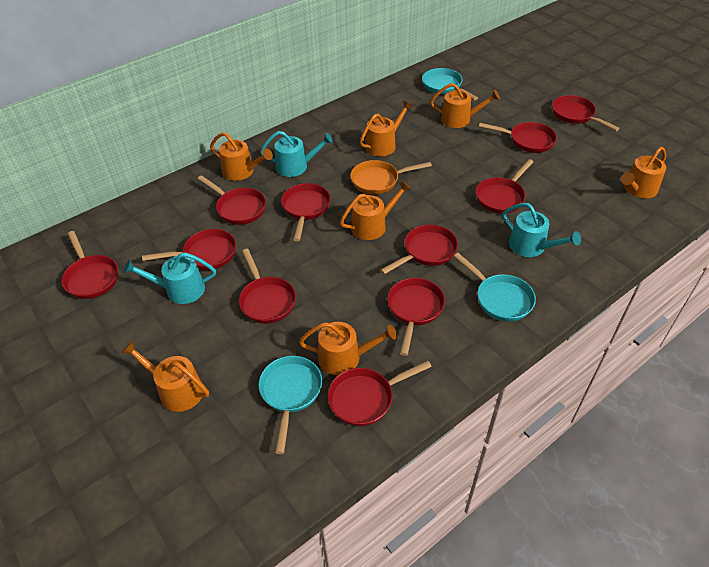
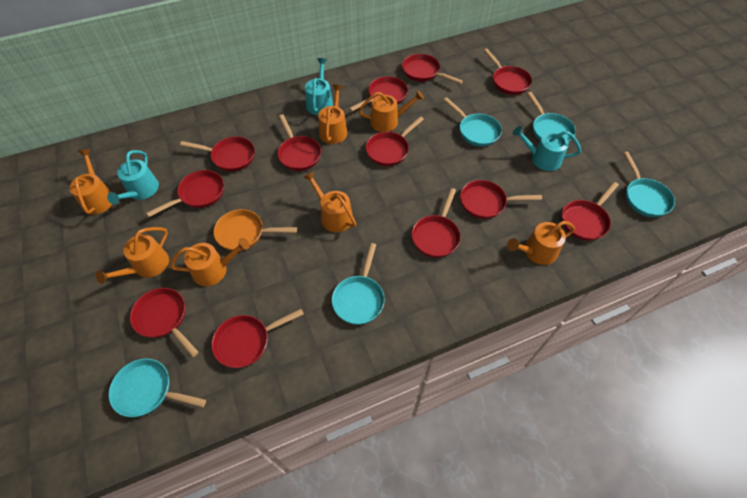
red pan: 11 -> 12
turquoise pan: 3 -> 5

